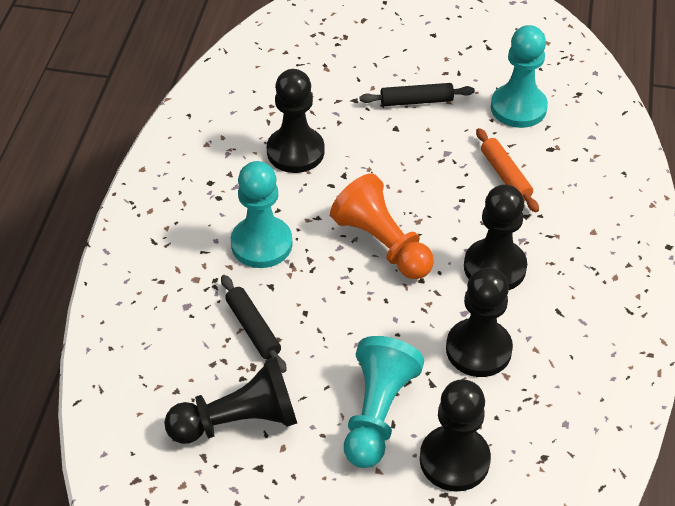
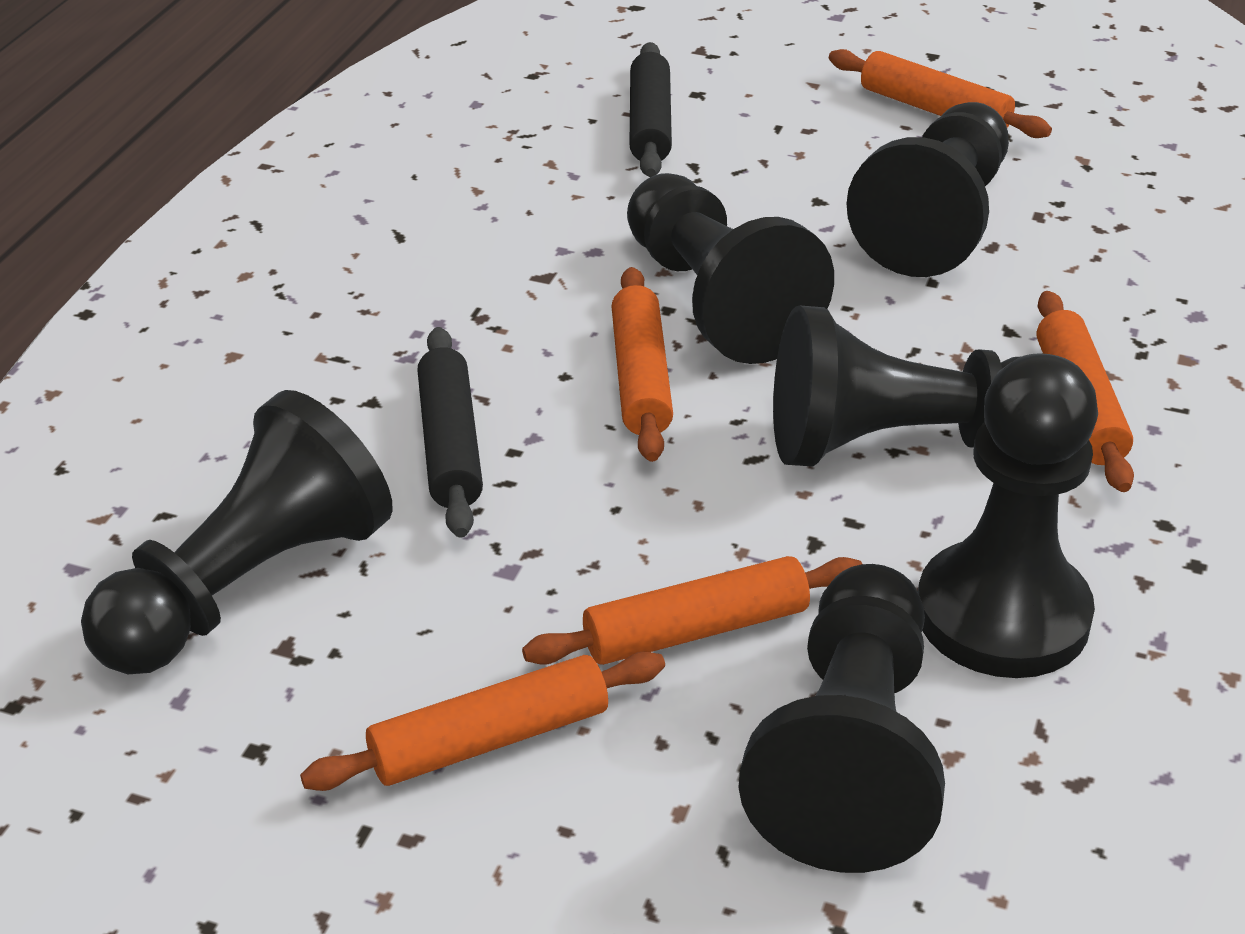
black pawn: 5 -> 6
orange pawn: 1 -> 0
orange rolling pin: 1 -> 5
turquoise pawn: 3 -> 0

